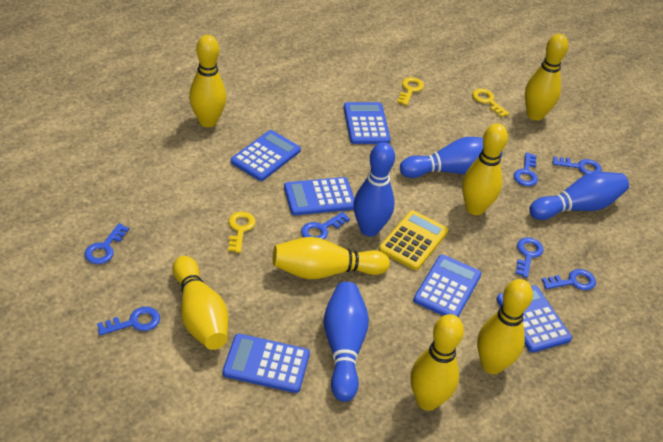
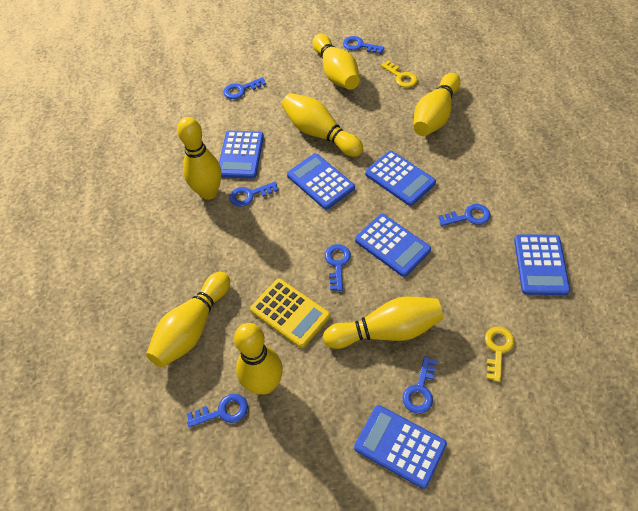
blue bowling pin: 4 -> 0
yellow key: 3 -> 2

